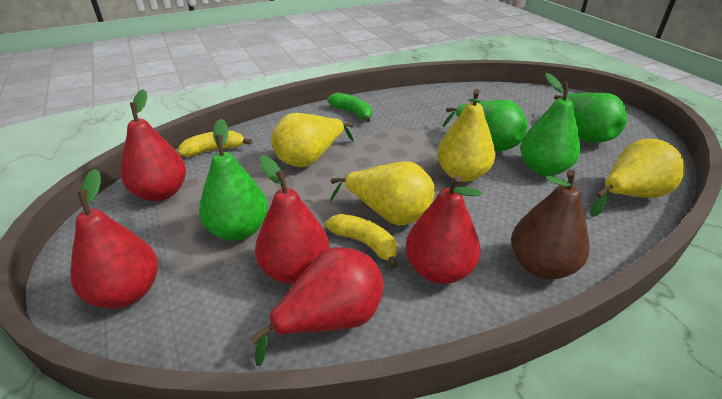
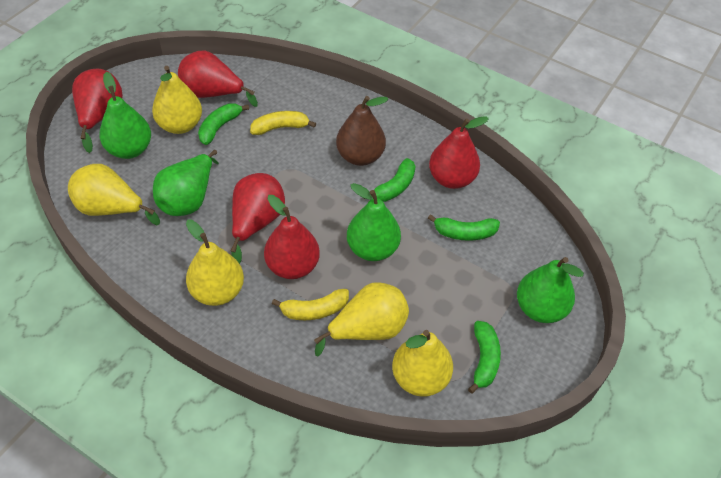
green banana: 1 -> 4
yellow pear: 4 -> 5

